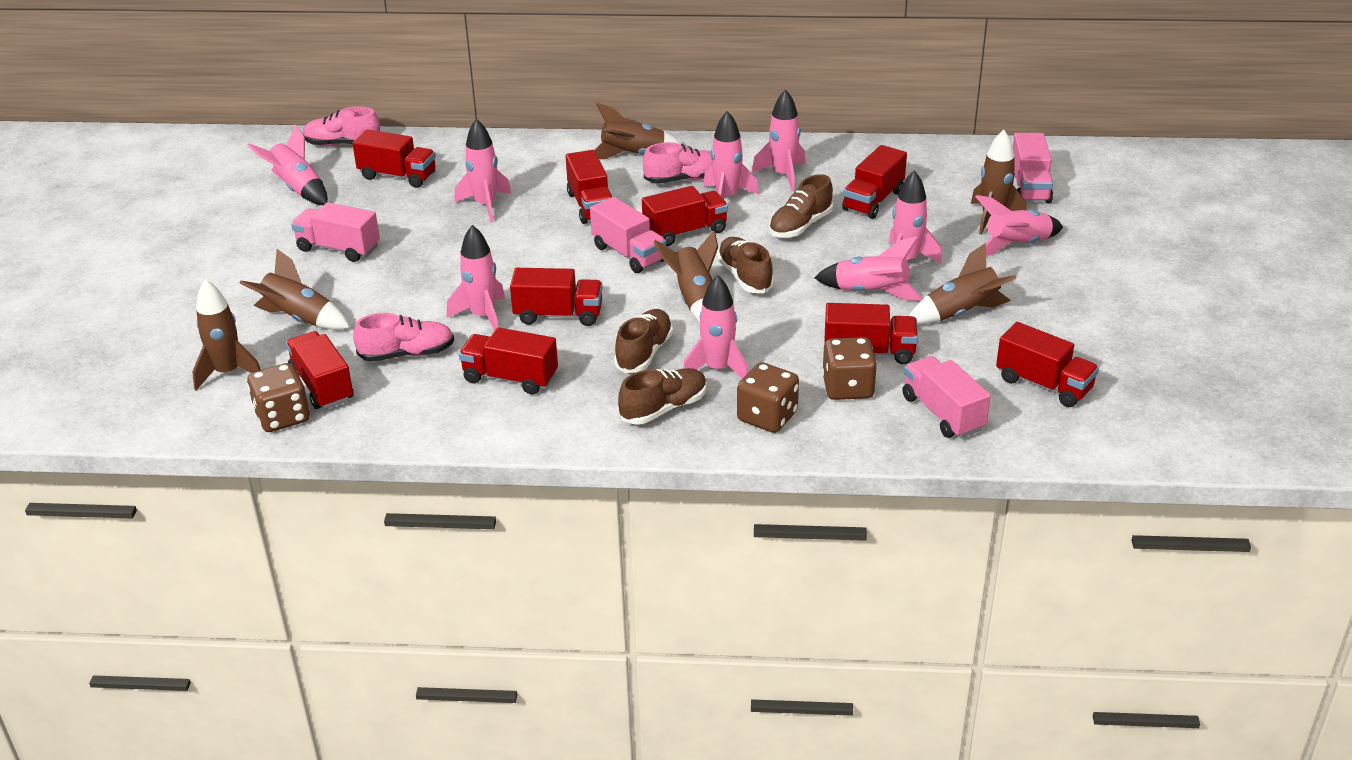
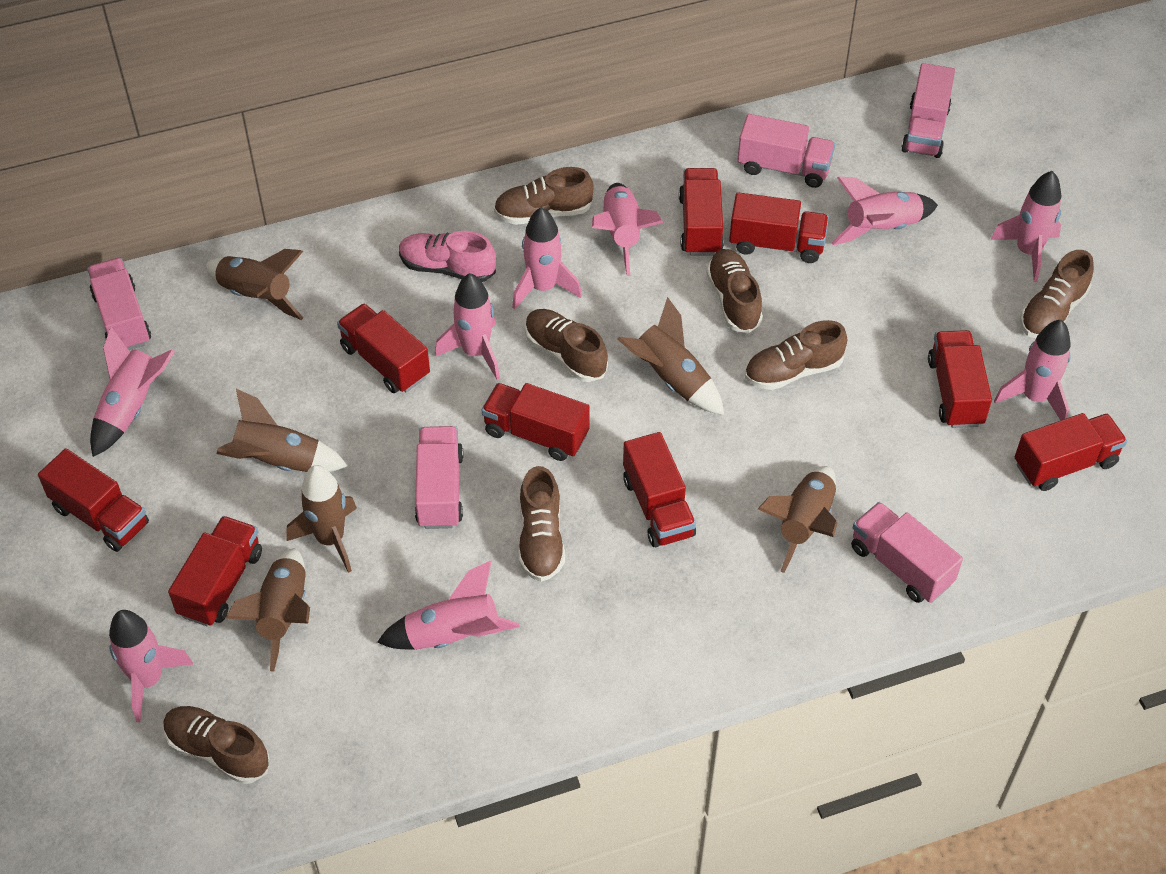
brown dice: 3 -> 0
brown shoe: 4 -> 7
pink shoe: 3 -> 1
pink truck: 4 -> 5

